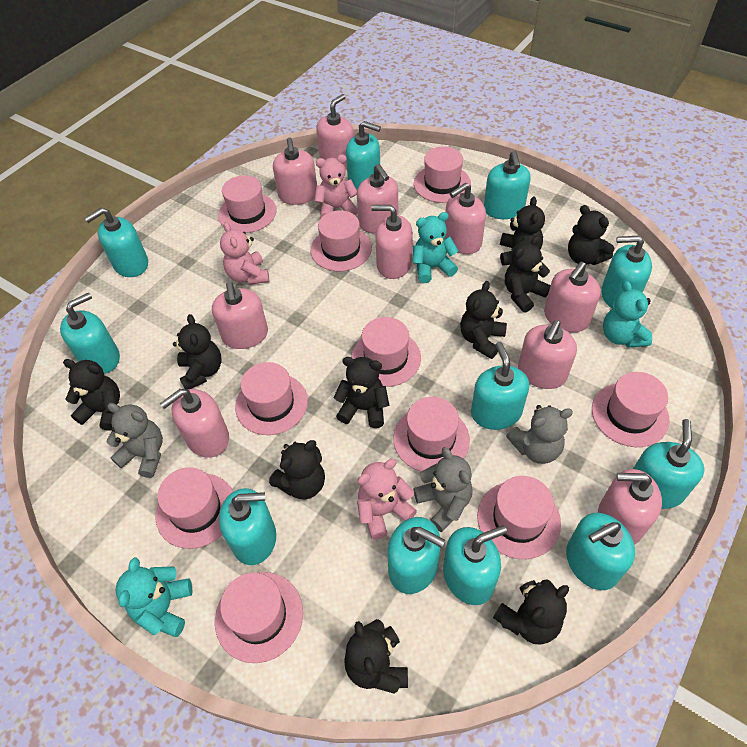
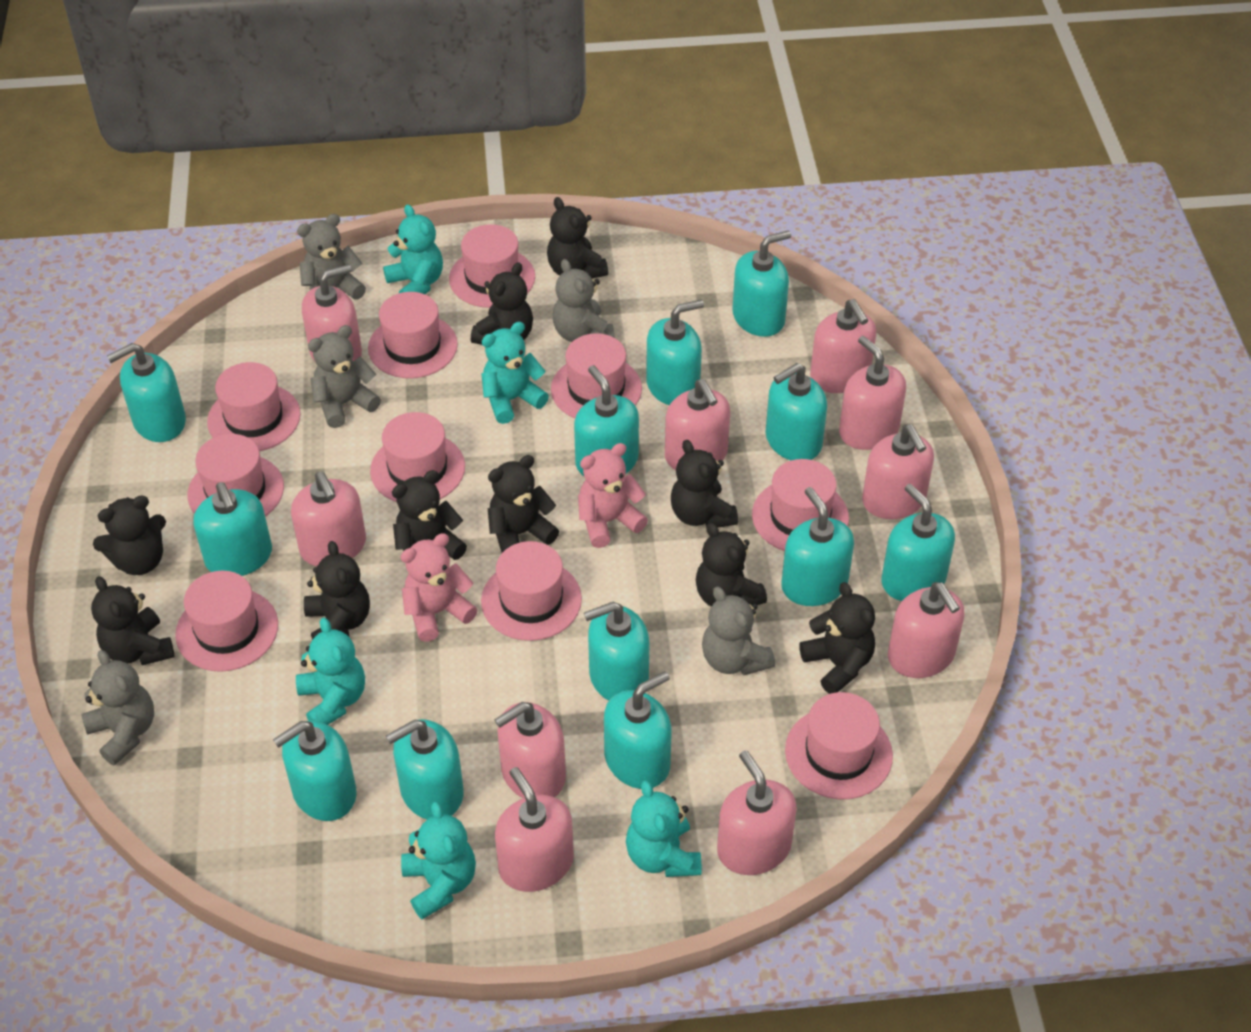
grey teddy bear: 3 -> 5
pink teddy bear: 3 -> 2
turquoise soap dispenser: 11 -> 12
turquoise teddy bear: 3 -> 5

